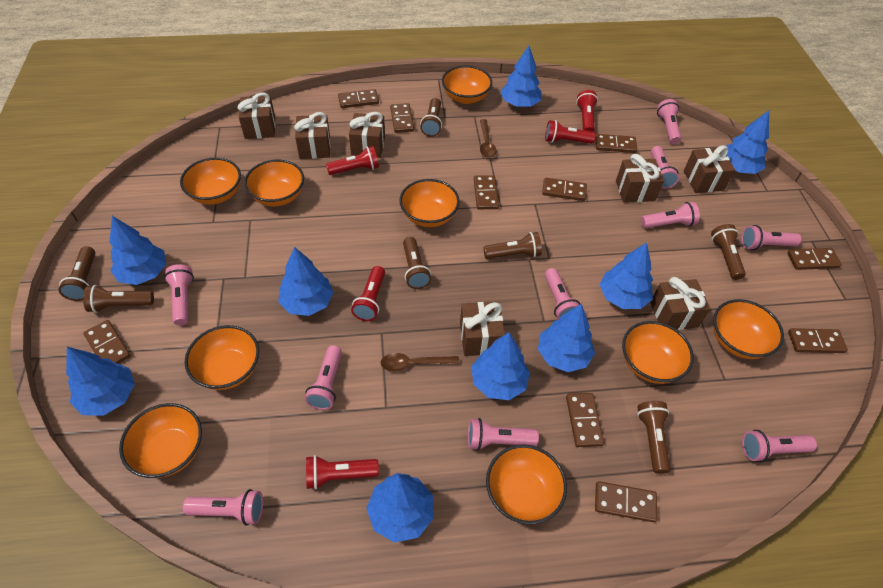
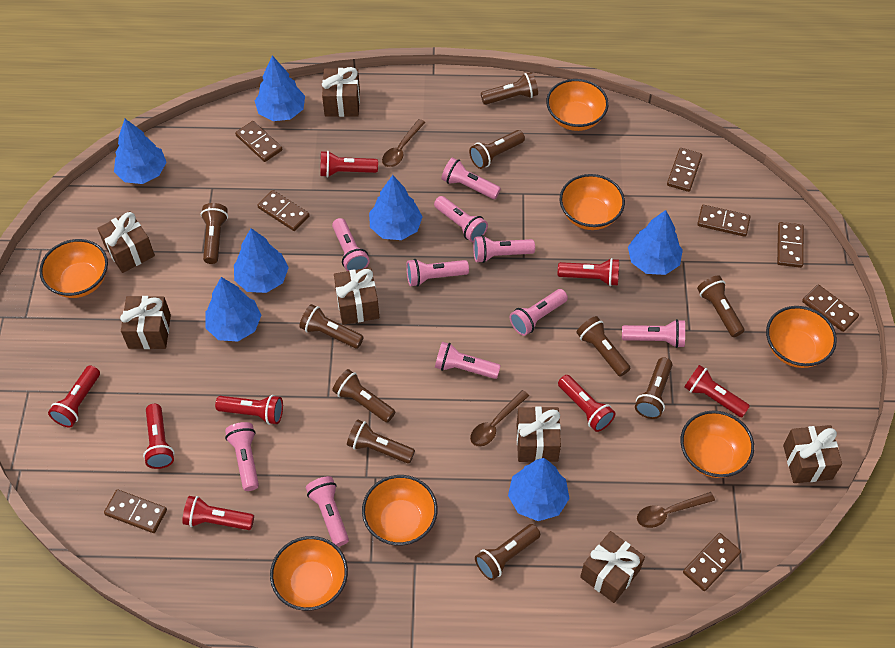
blue tree: 9 -> 7
brown domino: 10 -> 8
brown flashlight: 7 -> 10
brown spoon: 2 -> 3
orange bowl: 9 -> 7
red flashlight: 5 -> 8

